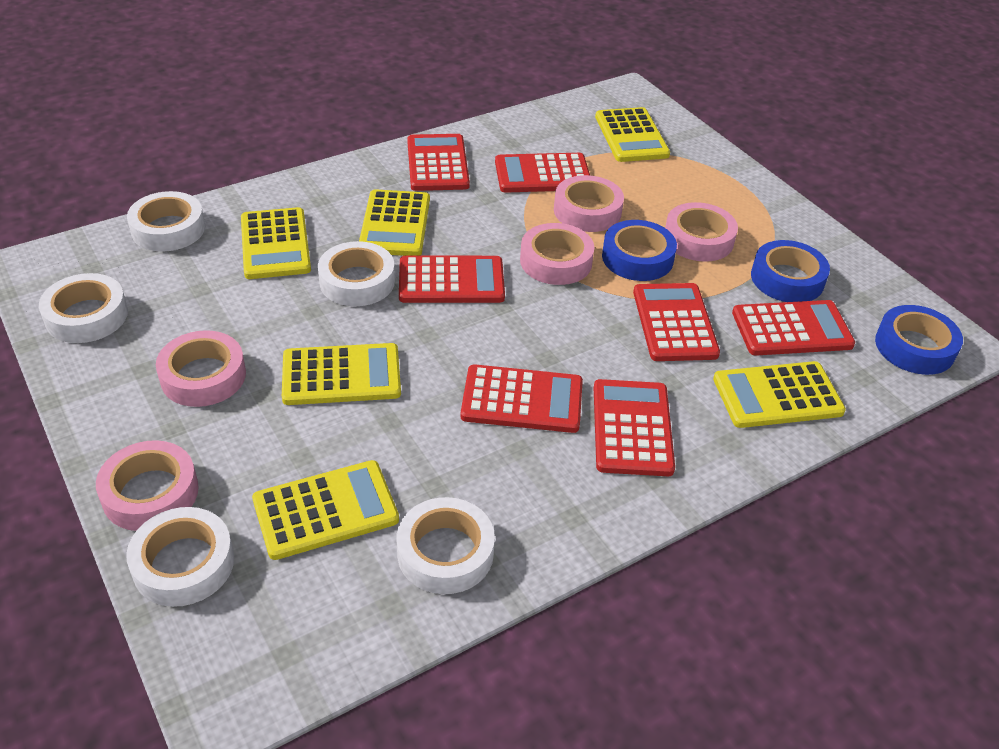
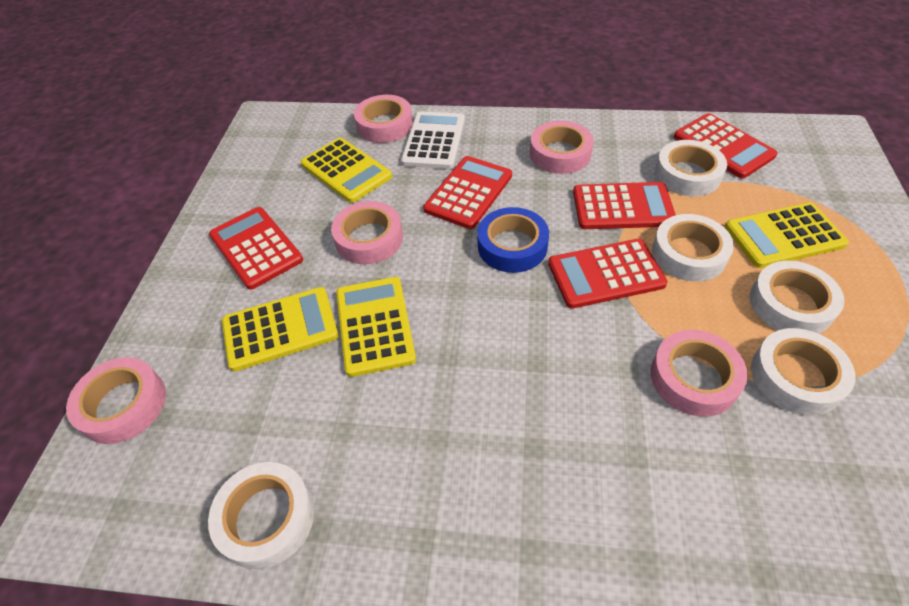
blue tape: 3 -> 1
red calculator: 7 -> 5
white calculator: 0 -> 1
yellow calculator: 6 -> 4

